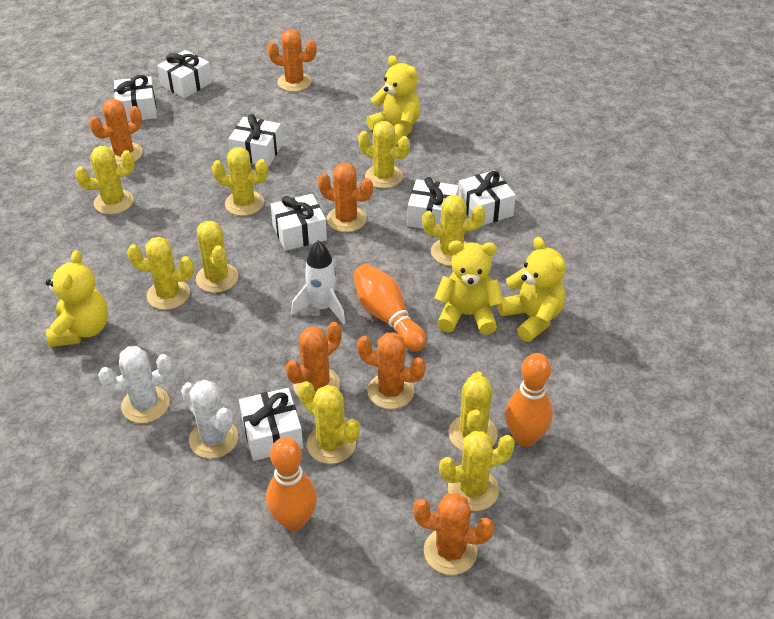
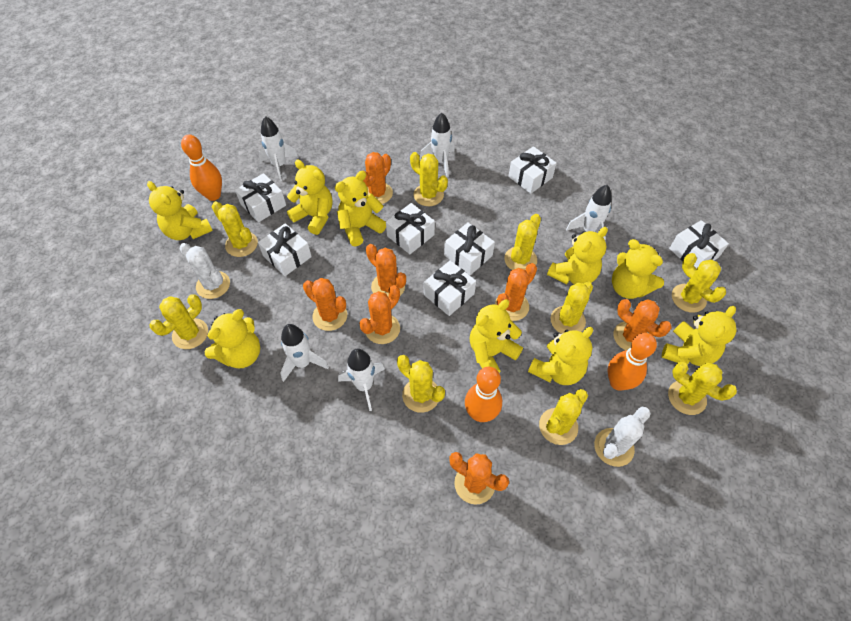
orange cactus: 6 -> 7
white rocket: 1 -> 5
yellow teddy bear: 4 -> 9

